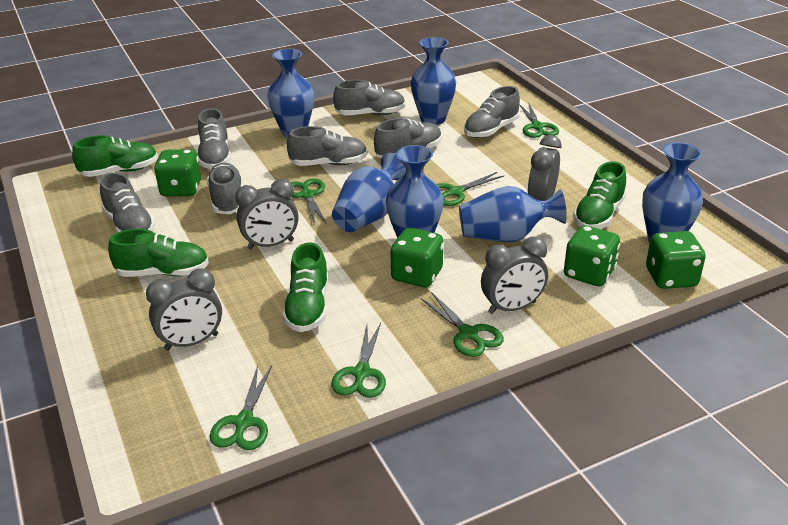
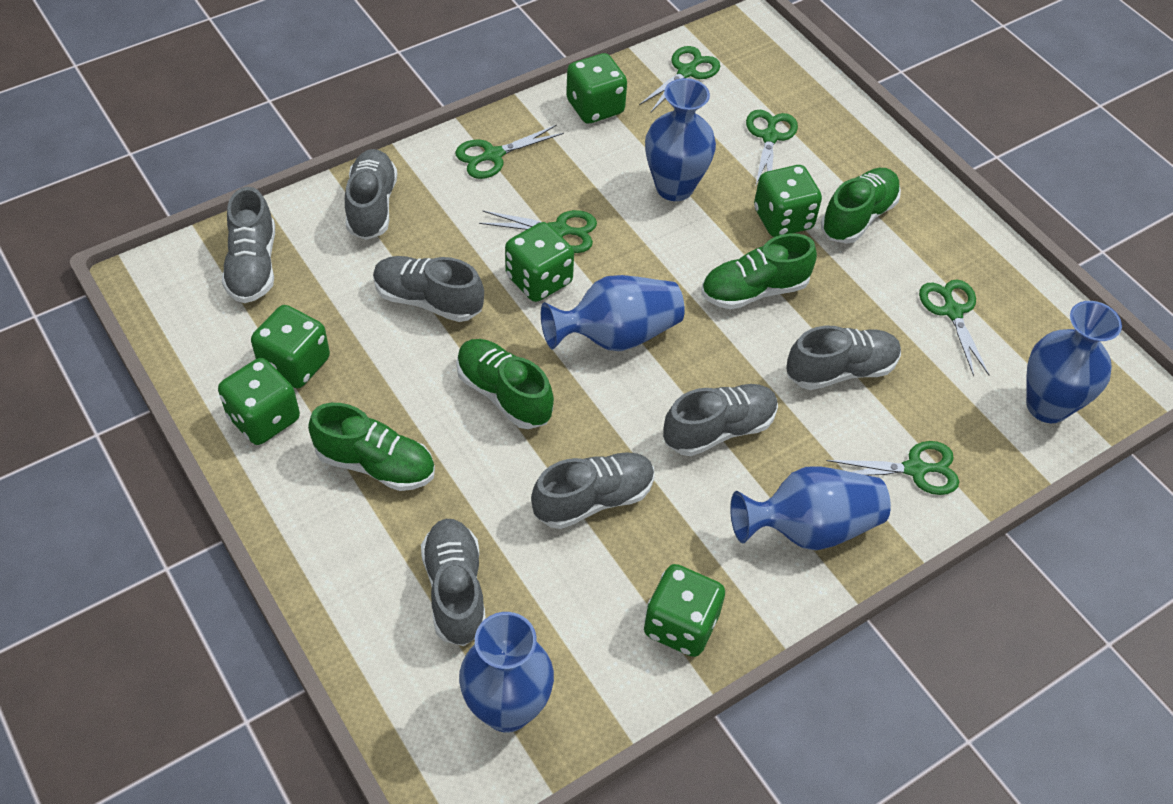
blue vase: 6 -> 5
green dice: 4 -> 6
grey clock: 4 -> 0

